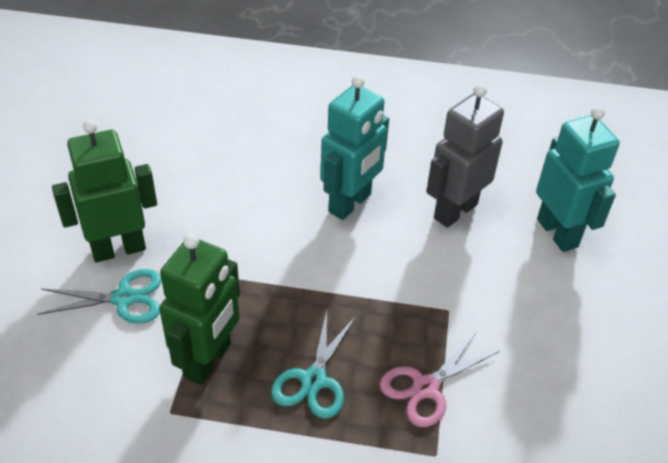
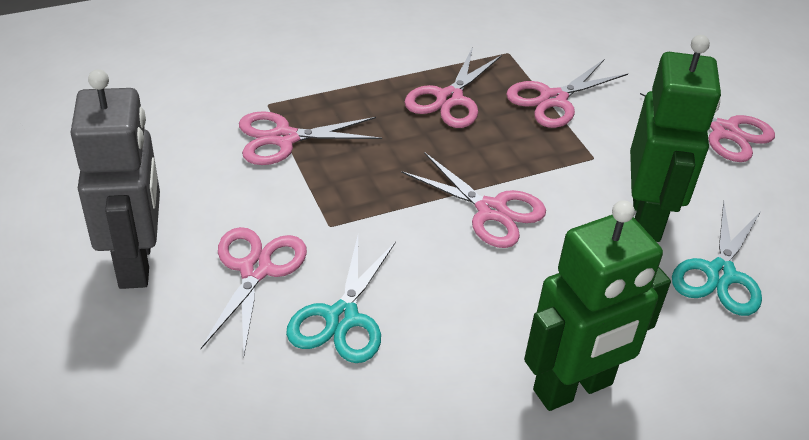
pink scissors: 1 -> 6
turquoise robot: 2 -> 0

